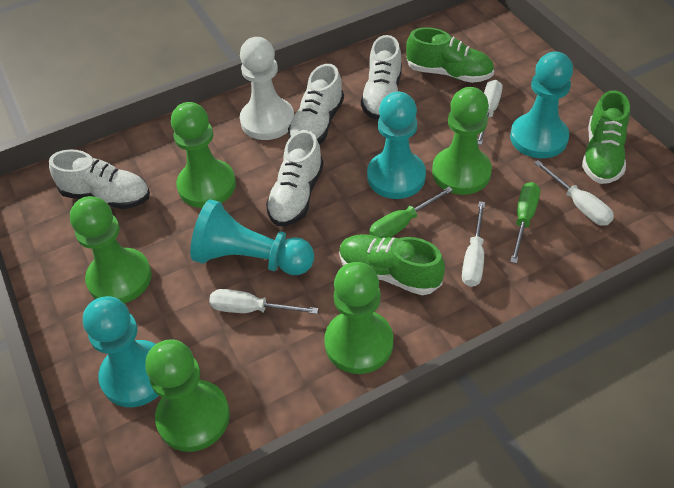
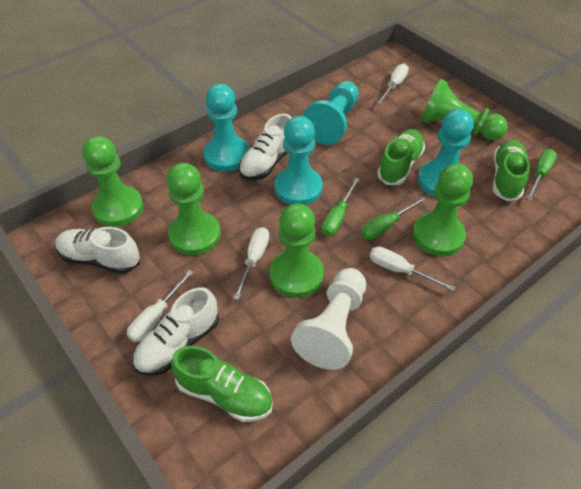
green screwdriver: 2 -> 3
white shoe: 4 -> 3

